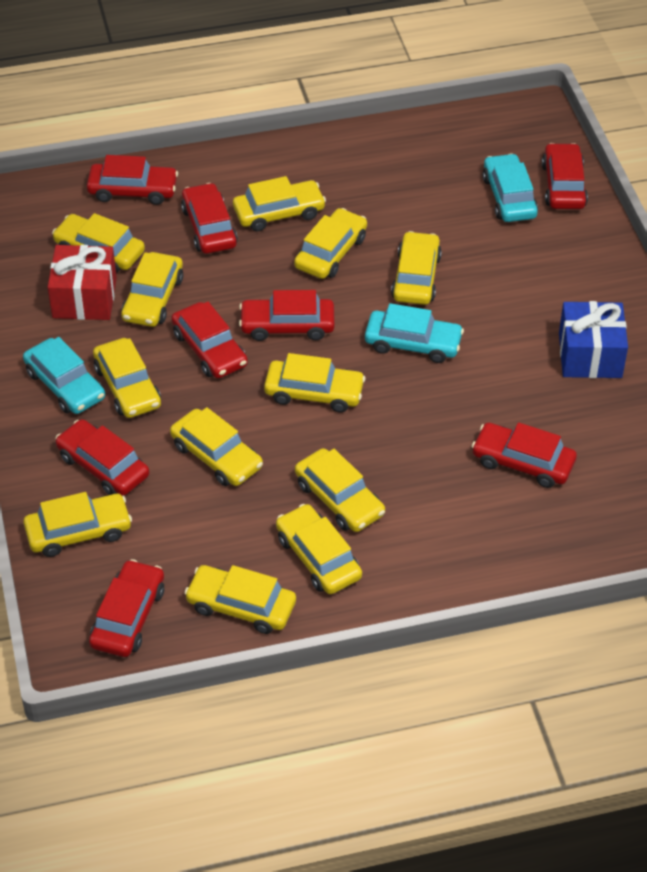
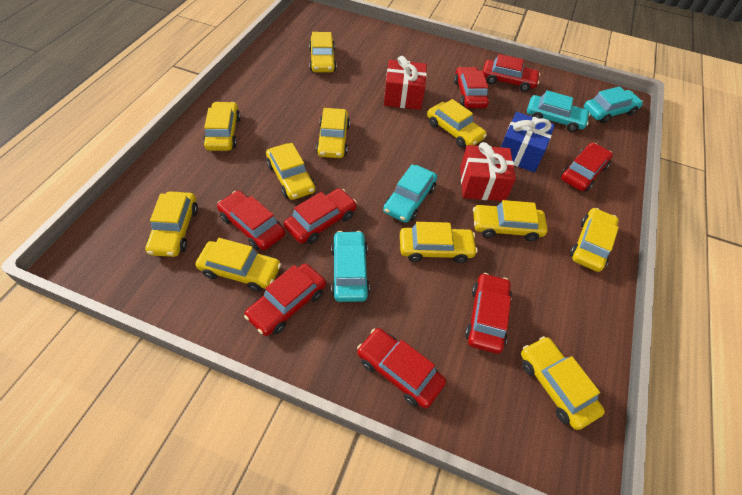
red gift: 1 -> 2
turquoise car: 3 -> 4
yellow car: 12 -> 11

